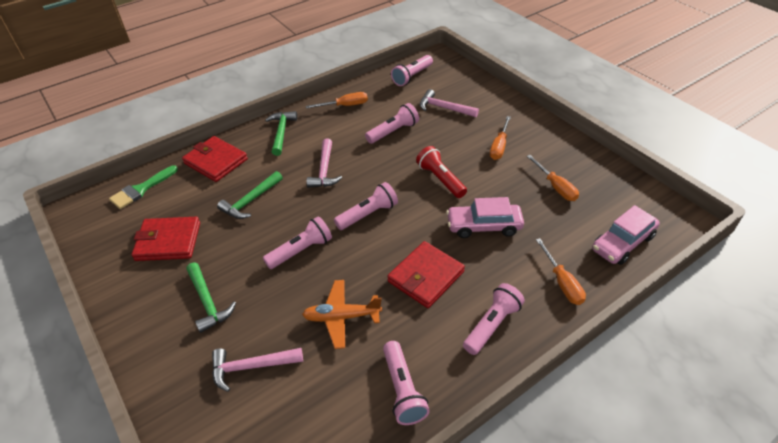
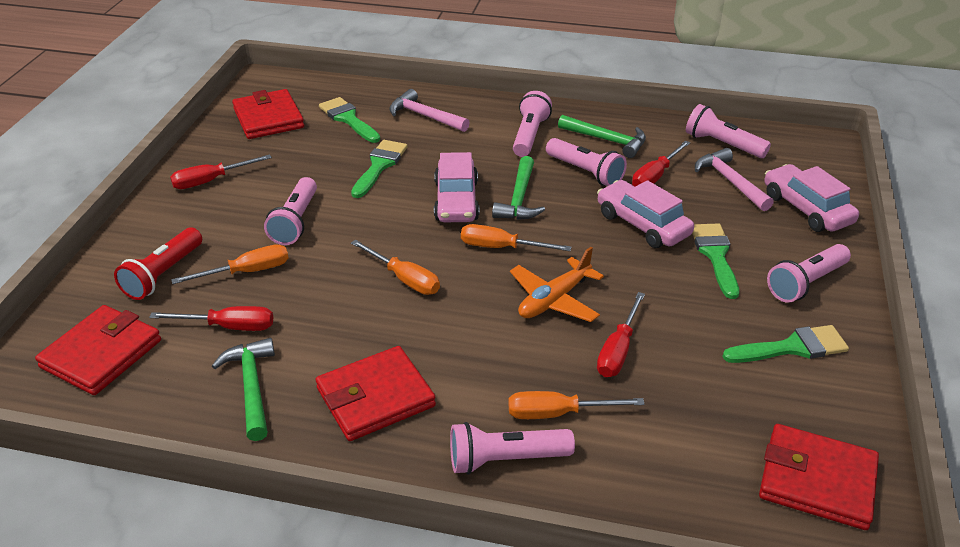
green brush: 1 -> 4
pink car: 2 -> 3
pink hammer: 3 -> 2
red screwdriver: 0 -> 4
red wallet: 3 -> 4

